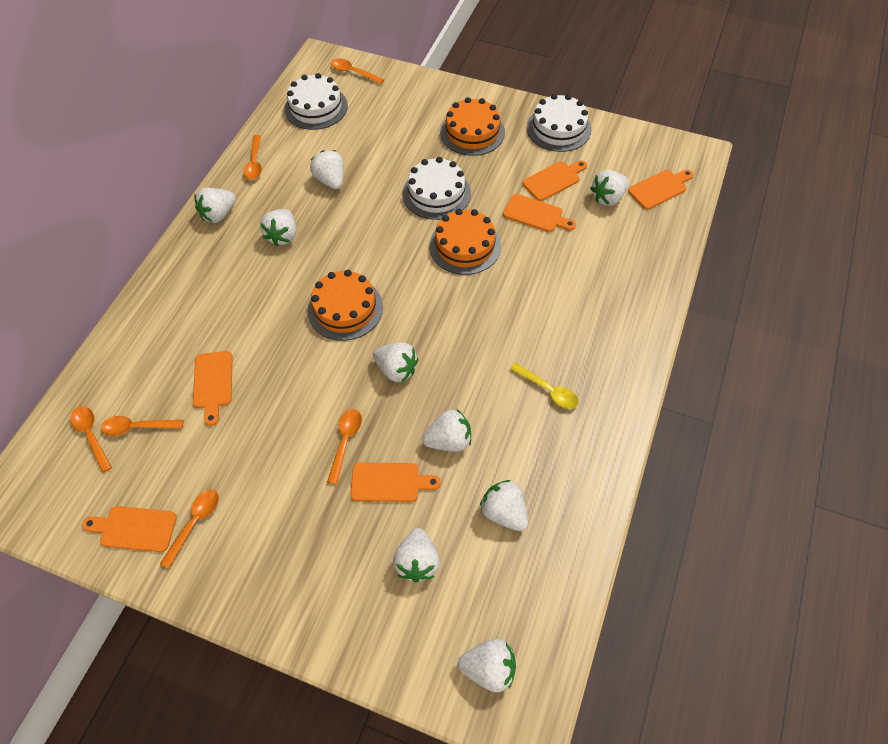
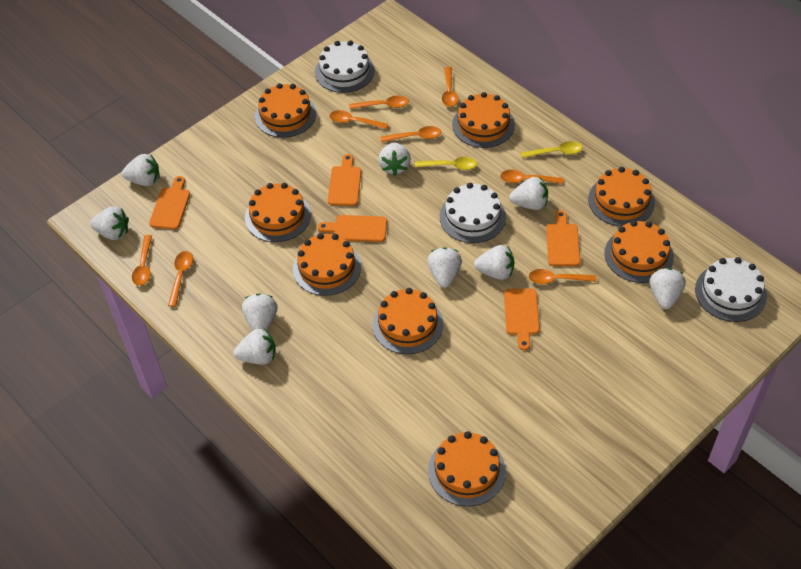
orange cake: 3 -> 8
orange cutting board: 6 -> 5
orange spoon: 6 -> 8
yellow spoon: 1 -> 2

